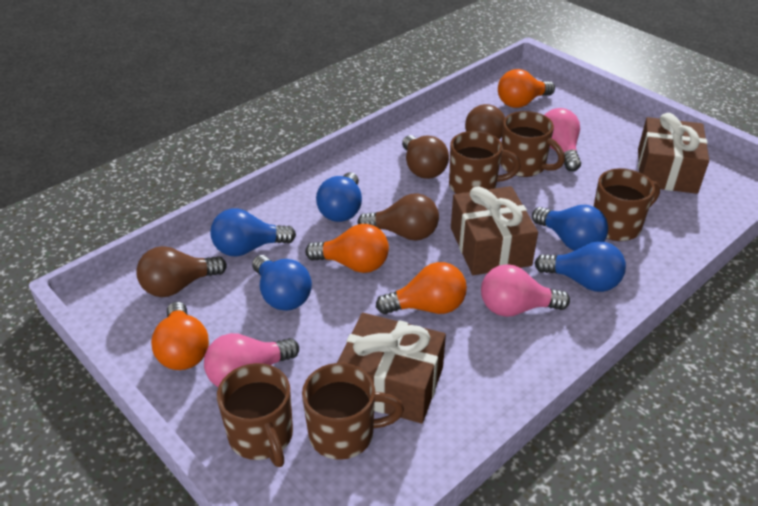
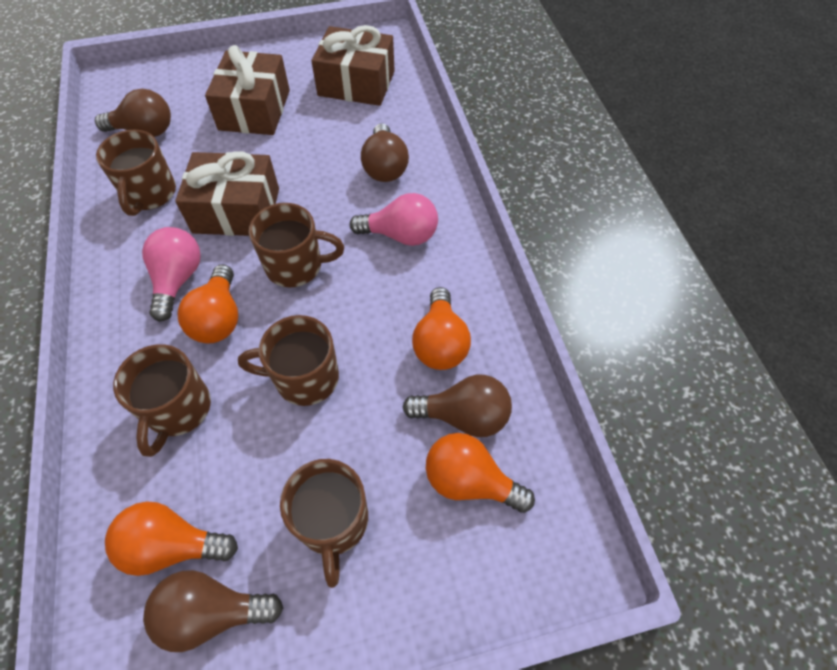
blue light bulb: 5 -> 0
pink light bulb: 3 -> 2

